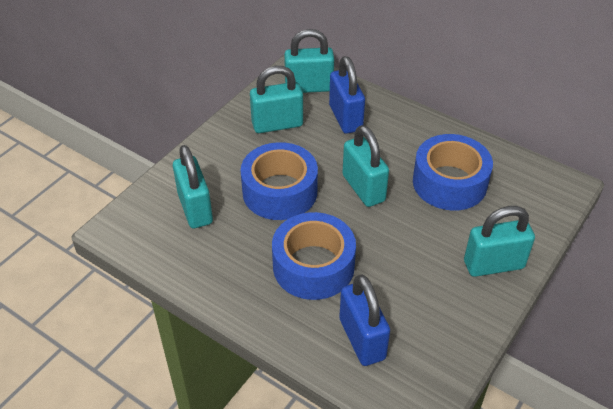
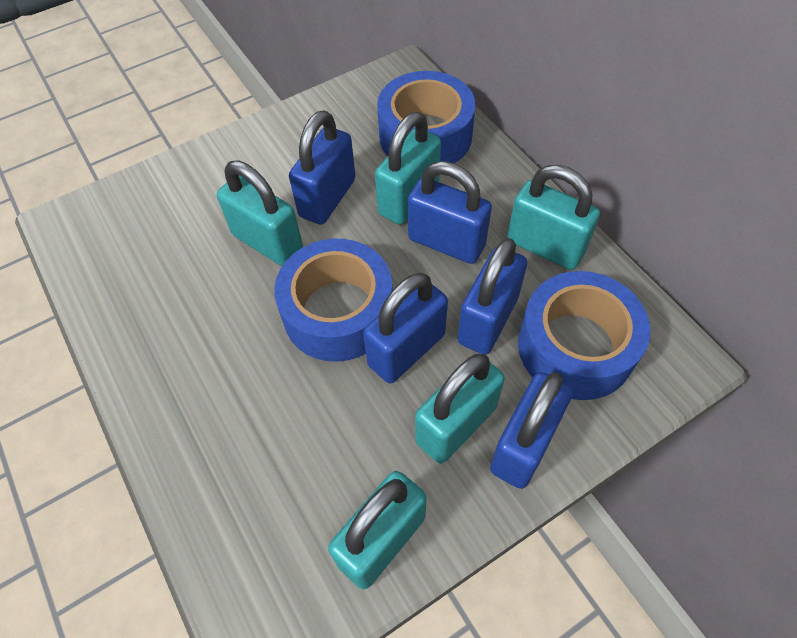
blue padlock: 2 -> 5

